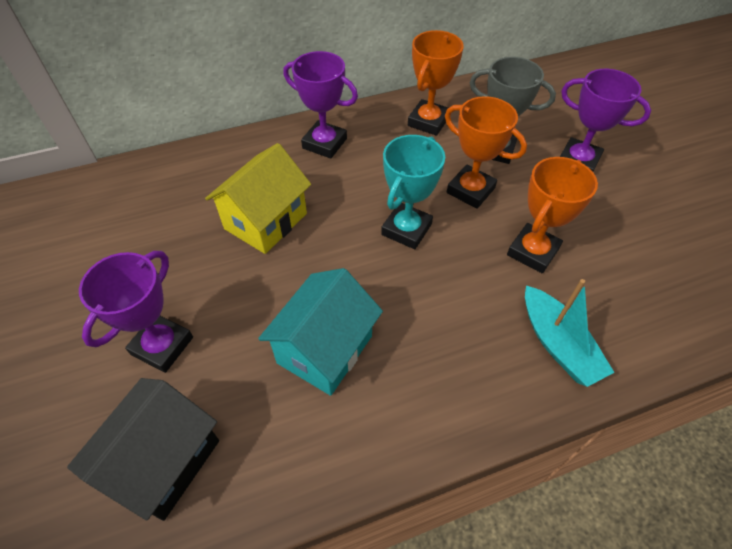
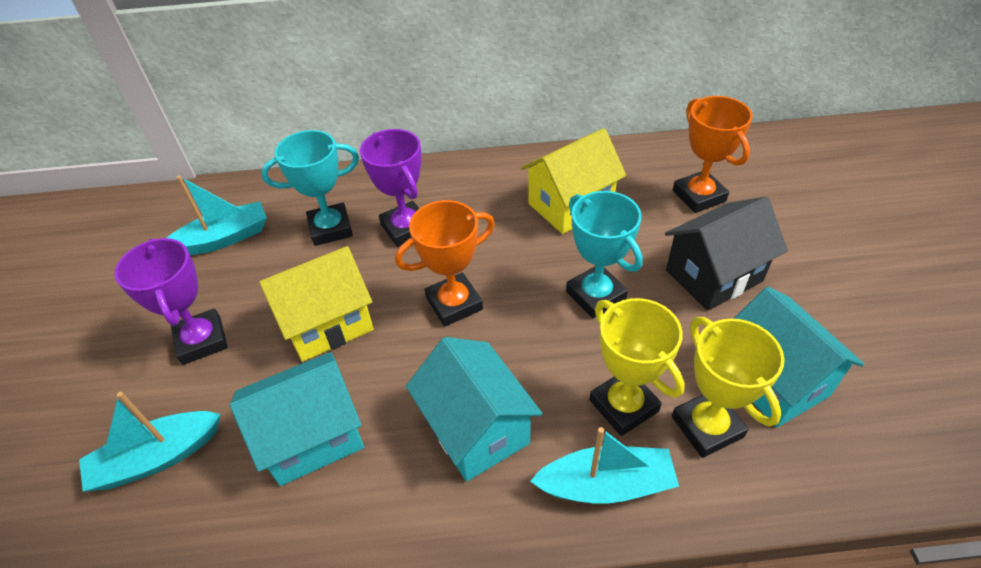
grey trophy: 1 -> 0
orange trophy: 3 -> 2
purple trophy: 3 -> 2
turquoise boat: 1 -> 3
turquoise house: 1 -> 3
turquoise trophy: 1 -> 2
yellow house: 1 -> 2
yellow trophy: 0 -> 2

